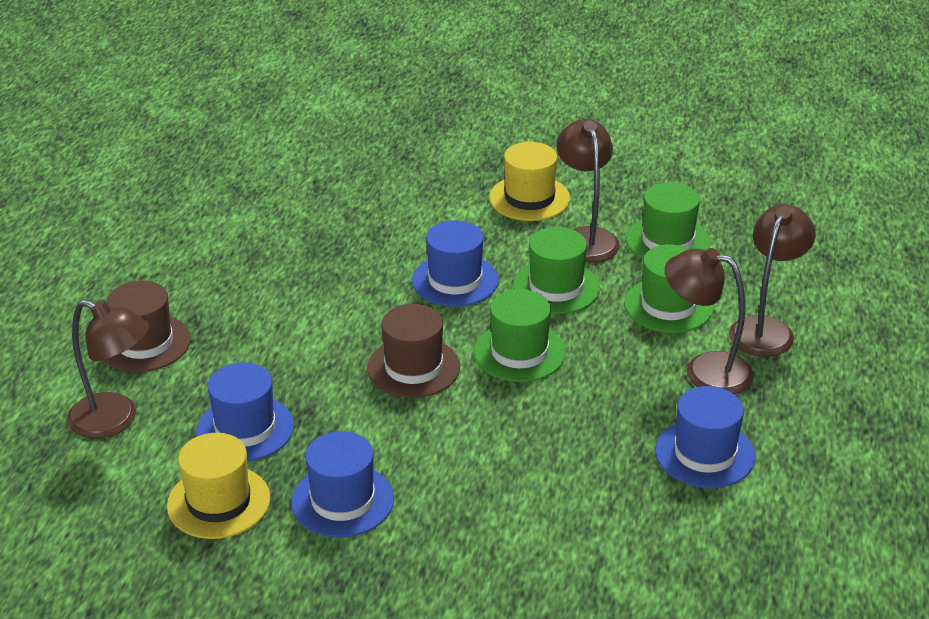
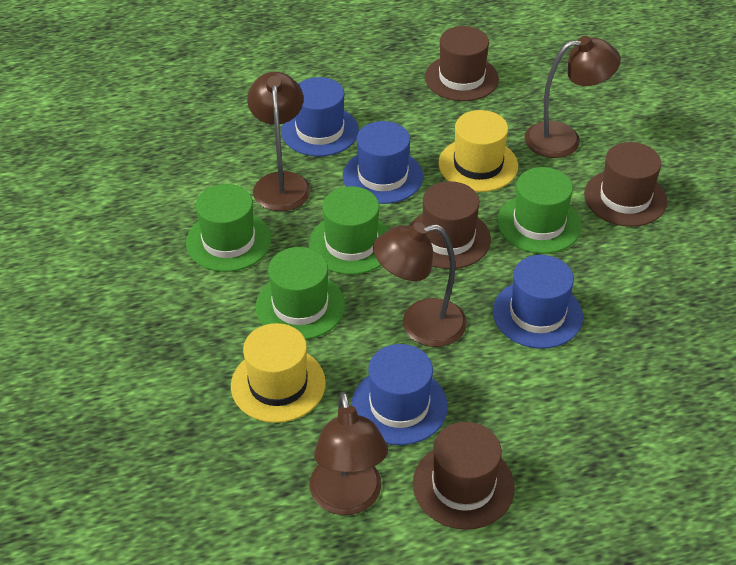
brown hat: 2 -> 4

